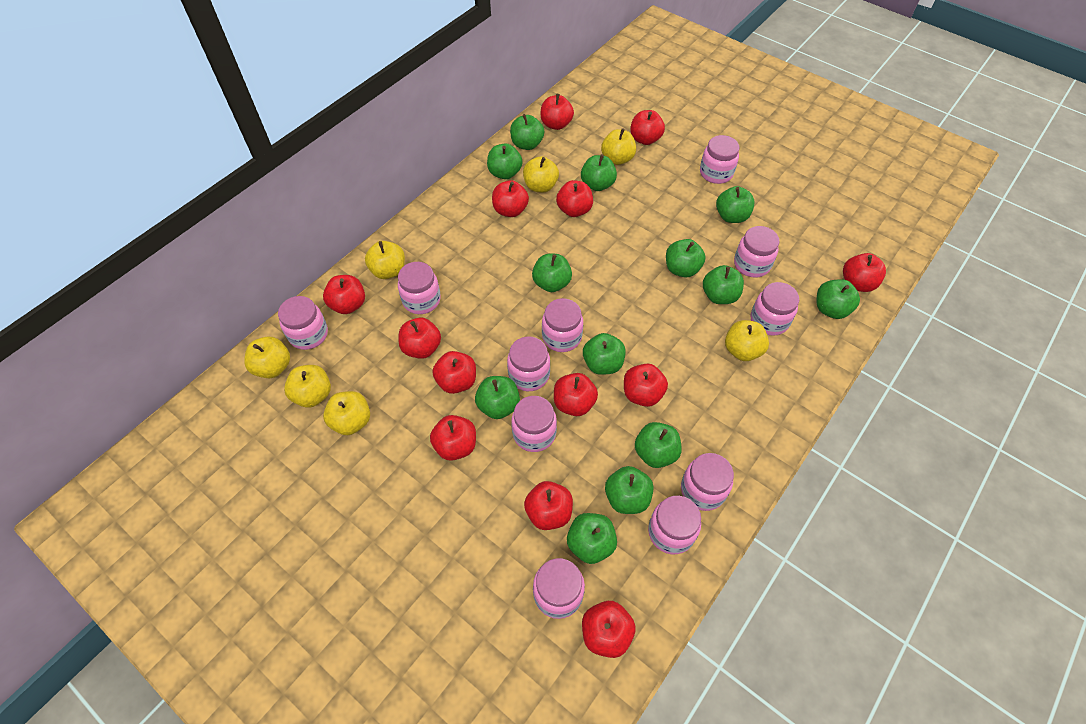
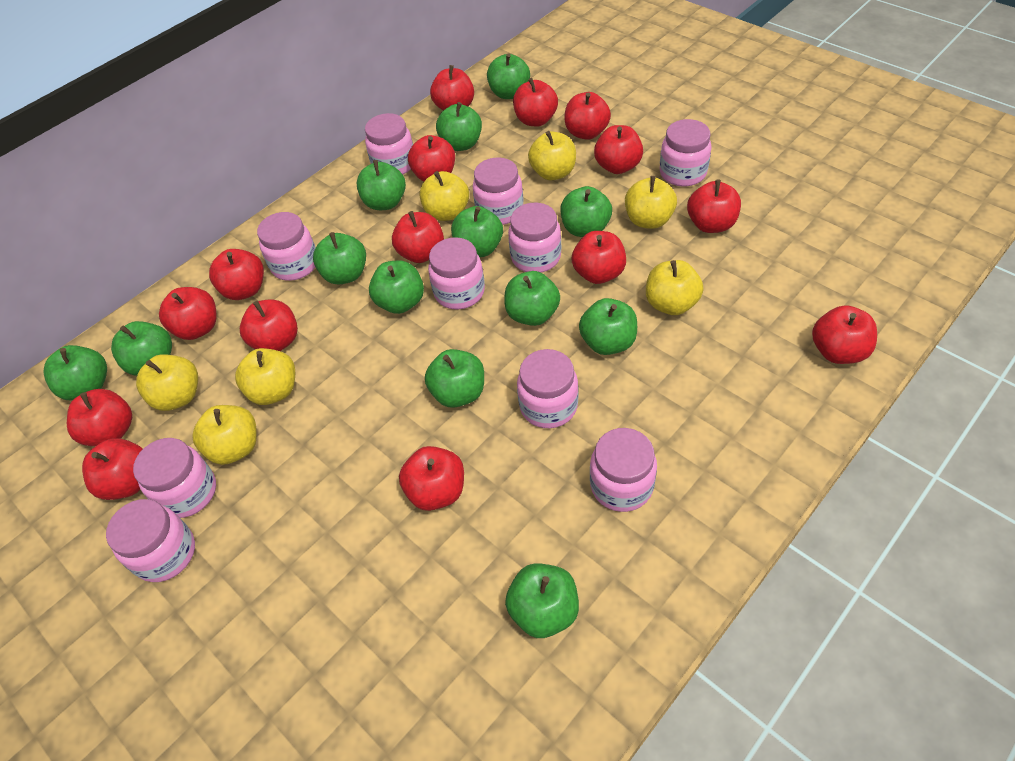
pink jar: 11 -> 10
red apple: 13 -> 15

